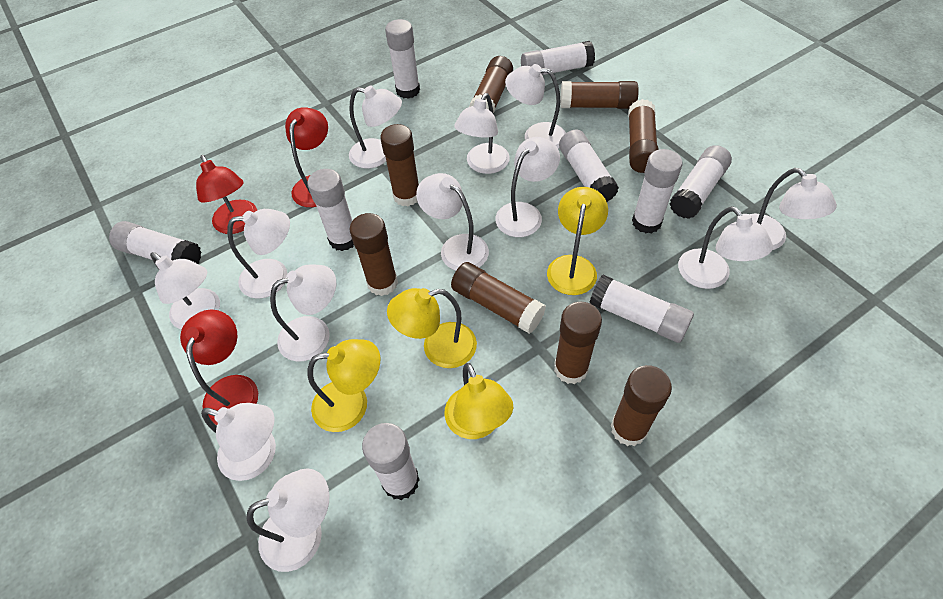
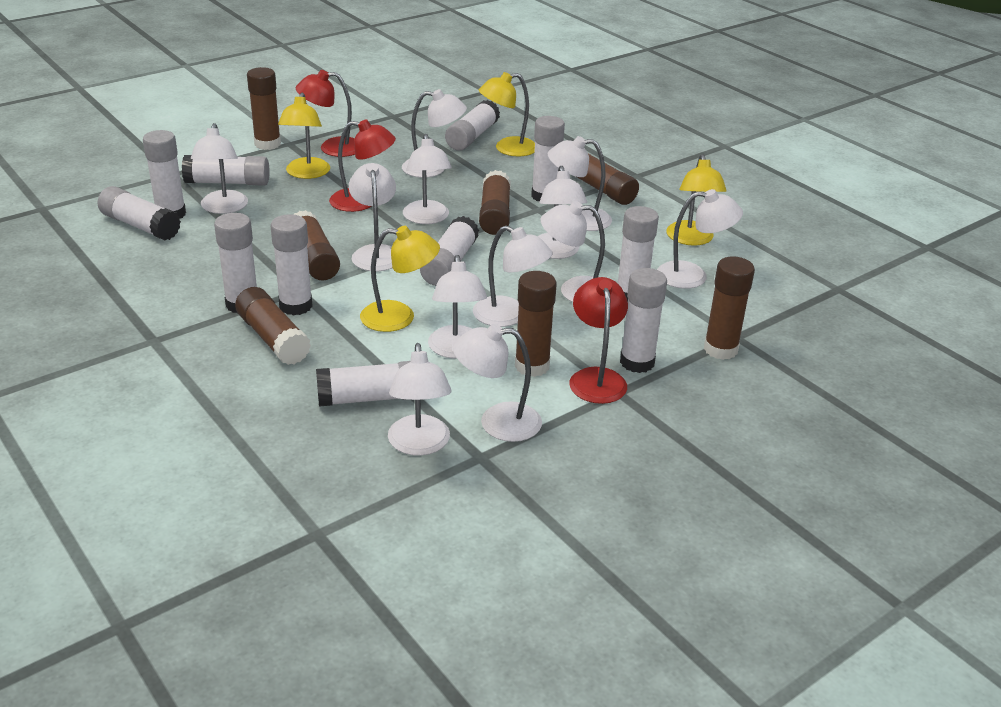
brown glue stick: 8 -> 7
white glue stick: 9 -> 11

